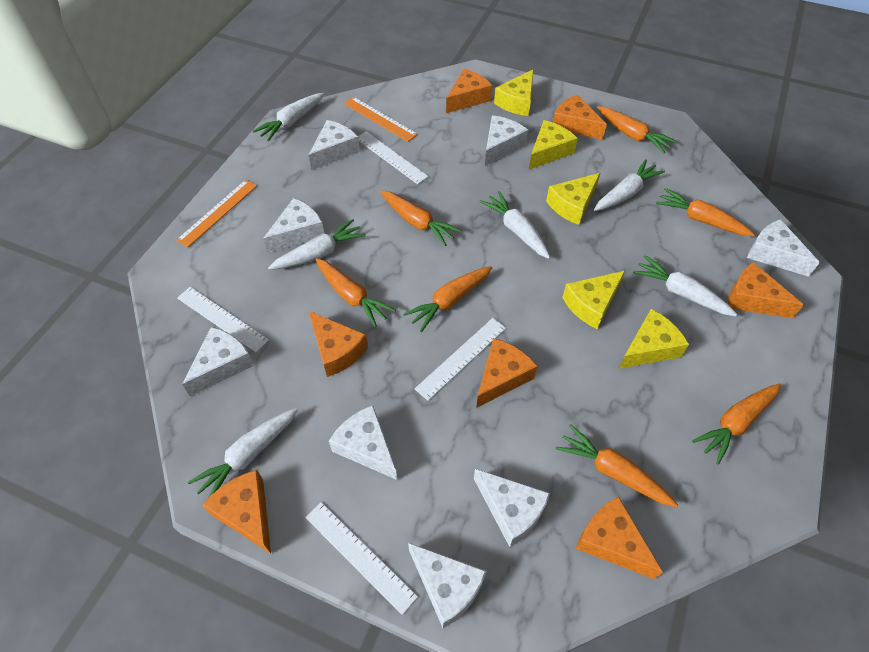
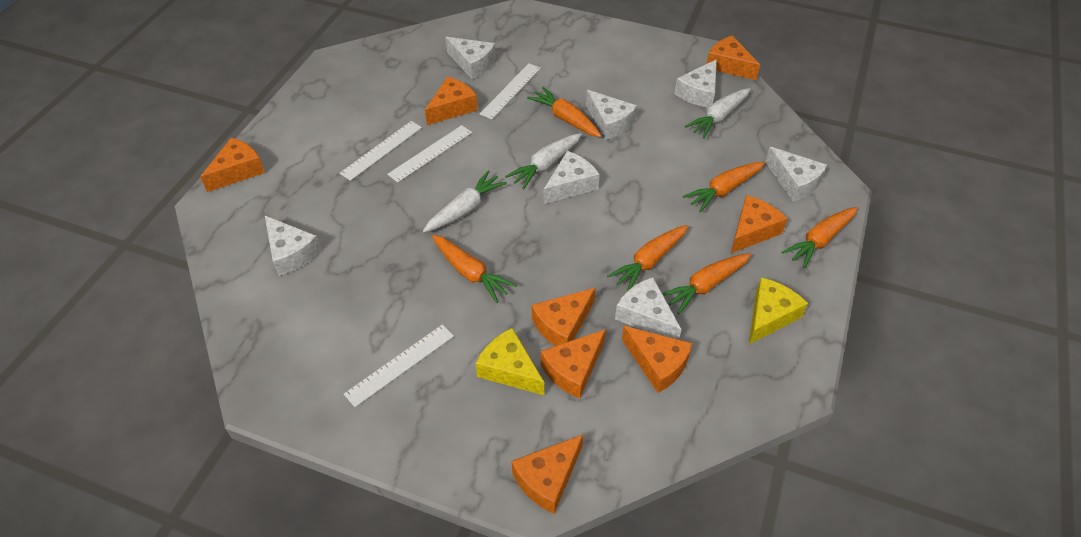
orange carrot: 7 -> 6
orange cheese: 7 -> 8
orange ruler: 2 -> 0
white carrot: 6 -> 3
white cheese: 8 -> 7
yellow cheese: 5 -> 2

